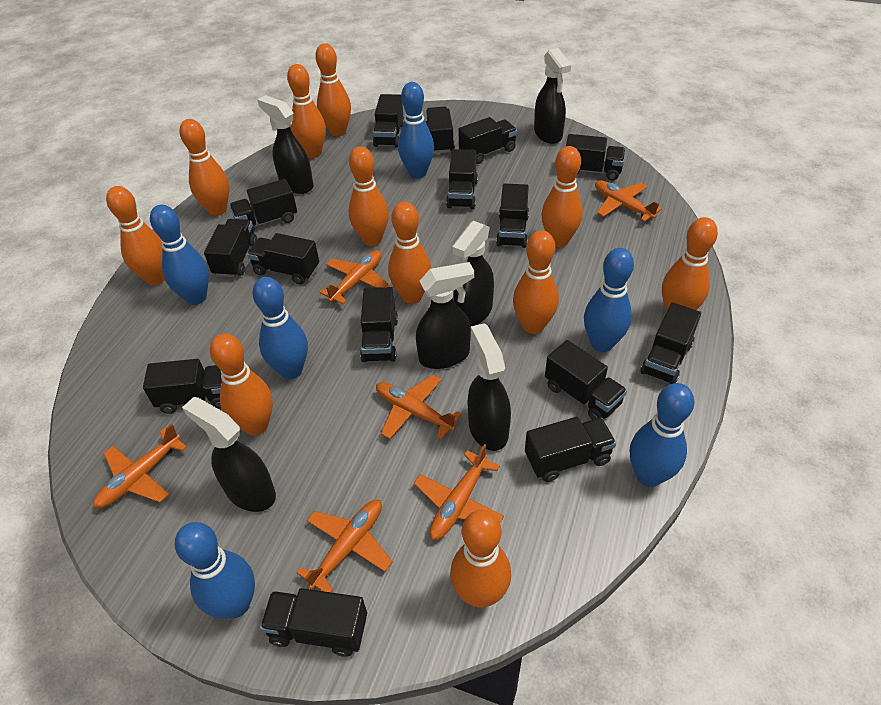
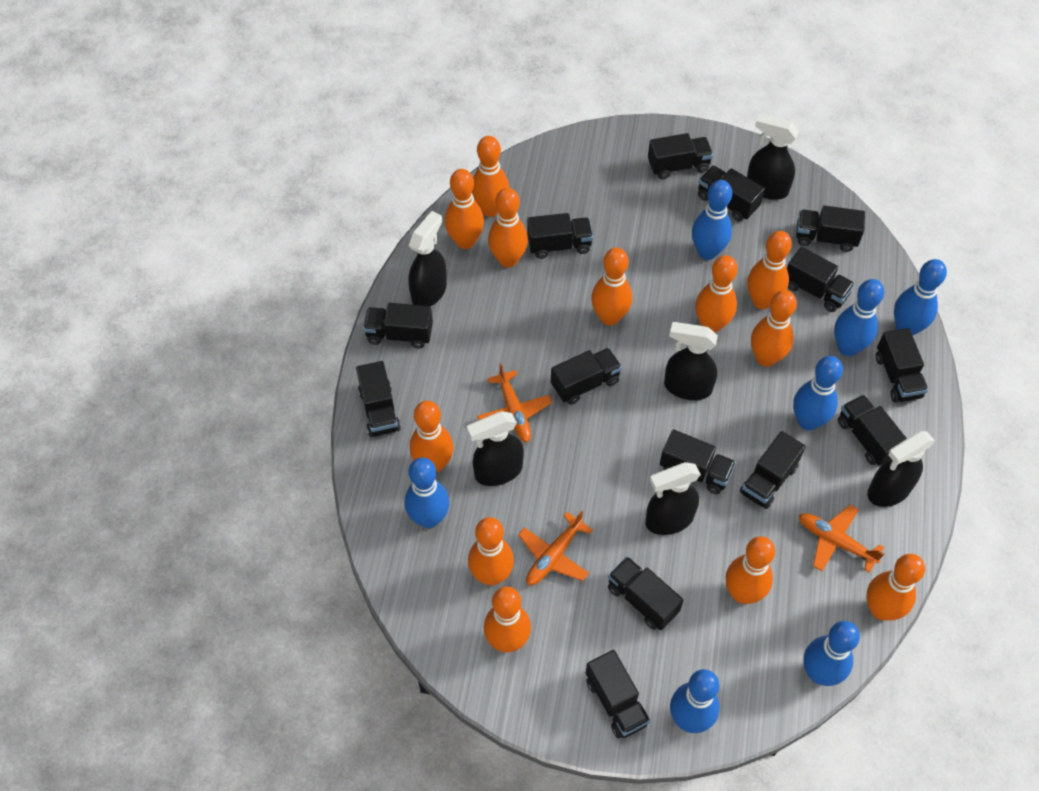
black truck: 15 -> 14
blue bowling pin: 6 -> 7
orange bowling pin: 11 -> 12
orange plane: 6 -> 3

